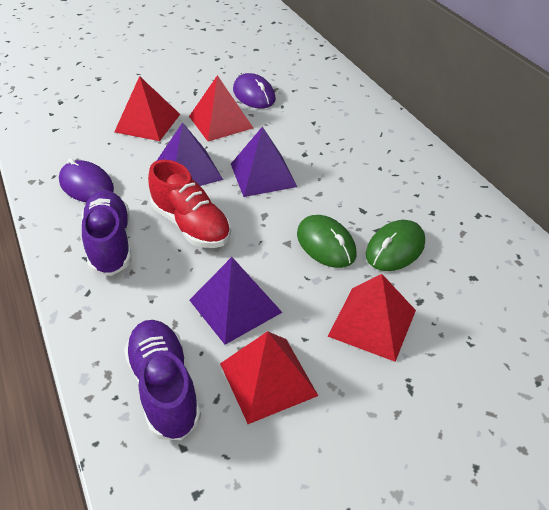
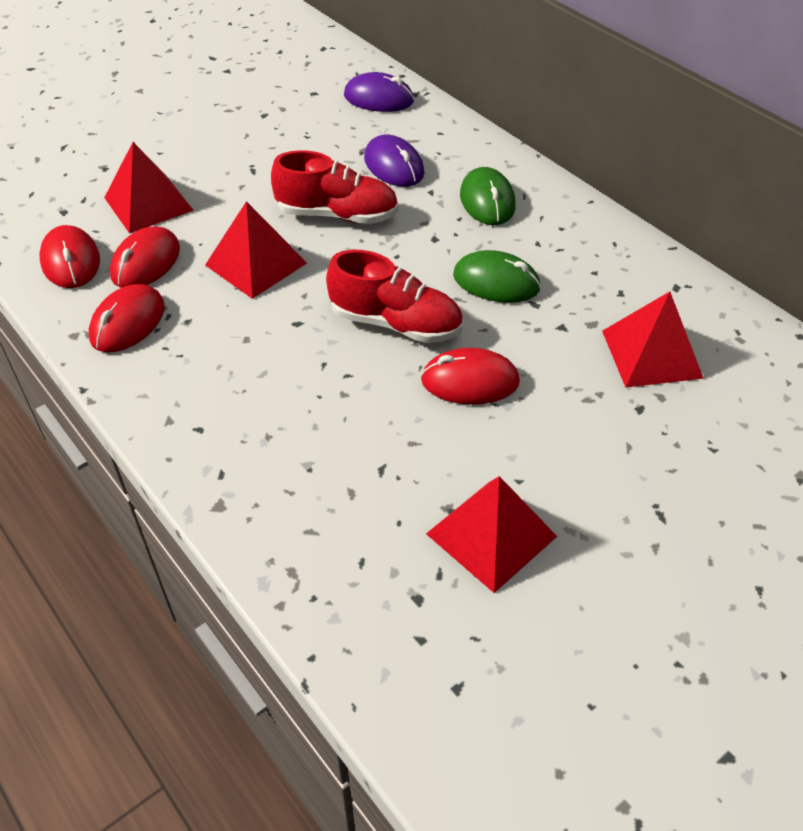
purple pyramid: 3 -> 0
purple shoe: 2 -> 0
red mouse: 0 -> 4
red shoe: 1 -> 2

